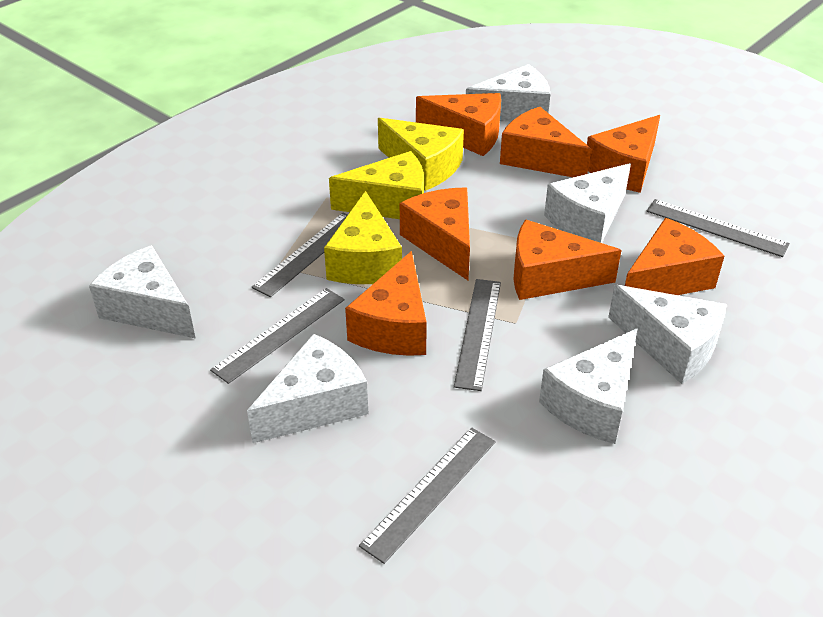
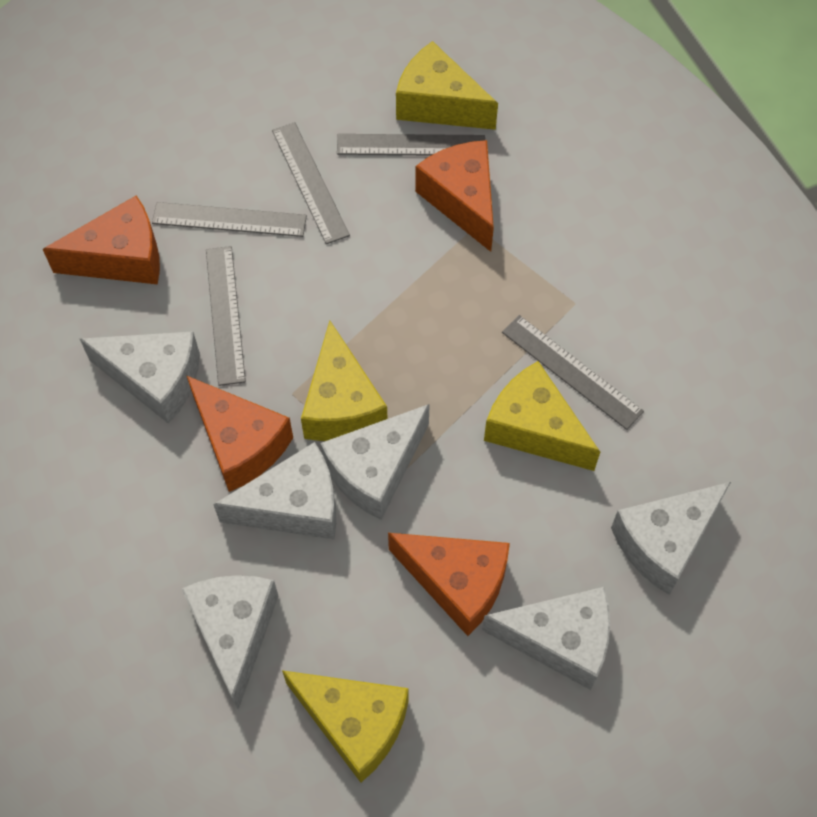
orange cheese: 7 -> 4
yellow cheese: 3 -> 4

